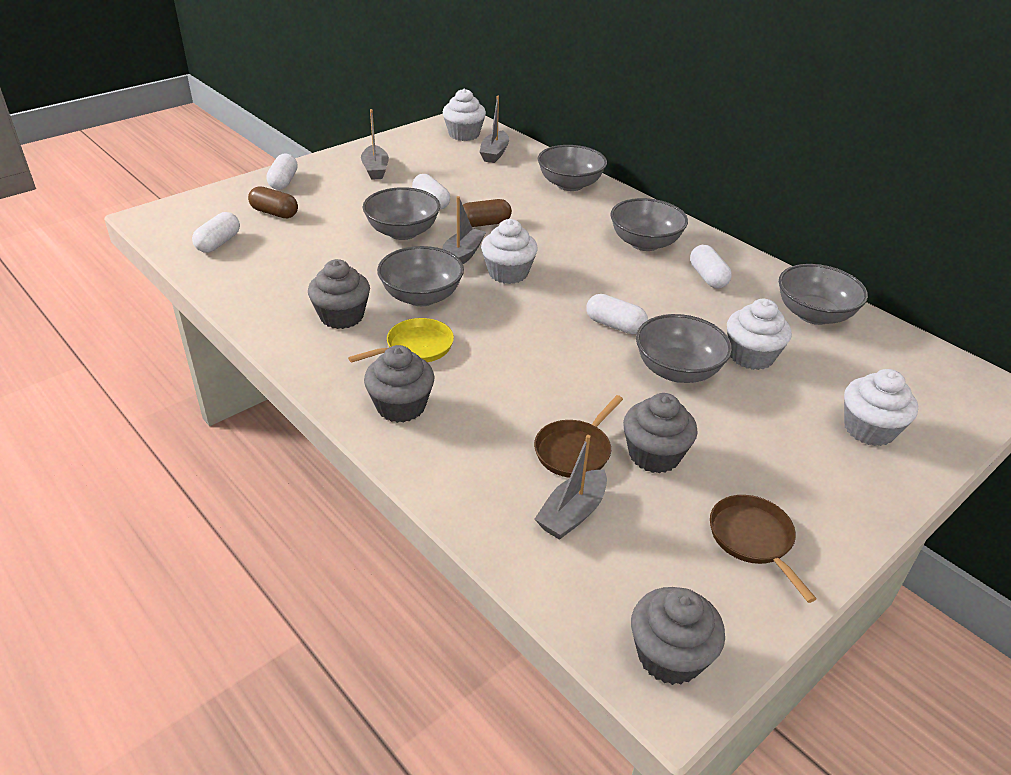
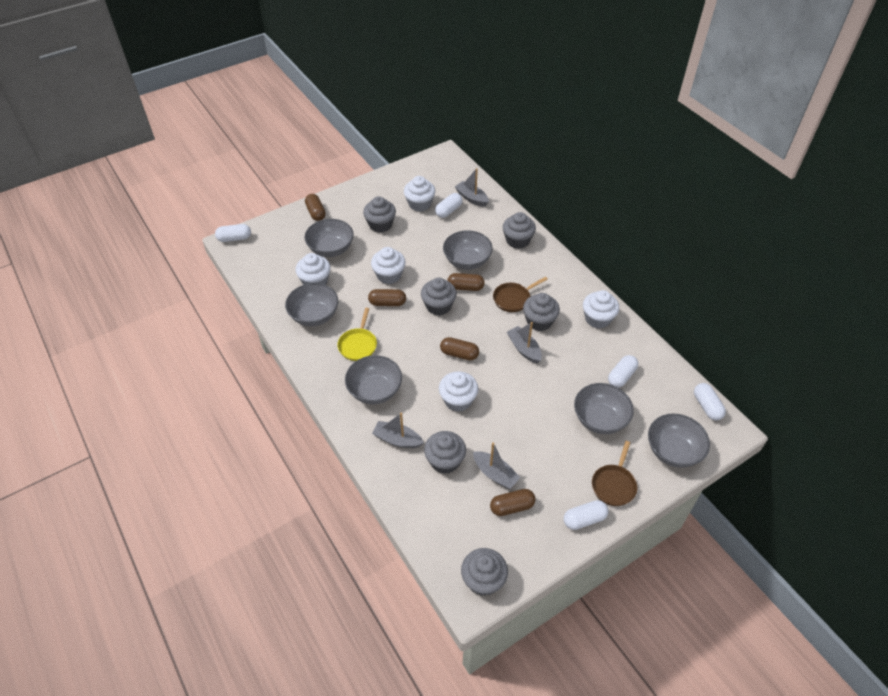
brown capsule: 2 -> 5
grey cupcake: 4 -> 6
white cupcake: 4 -> 5

